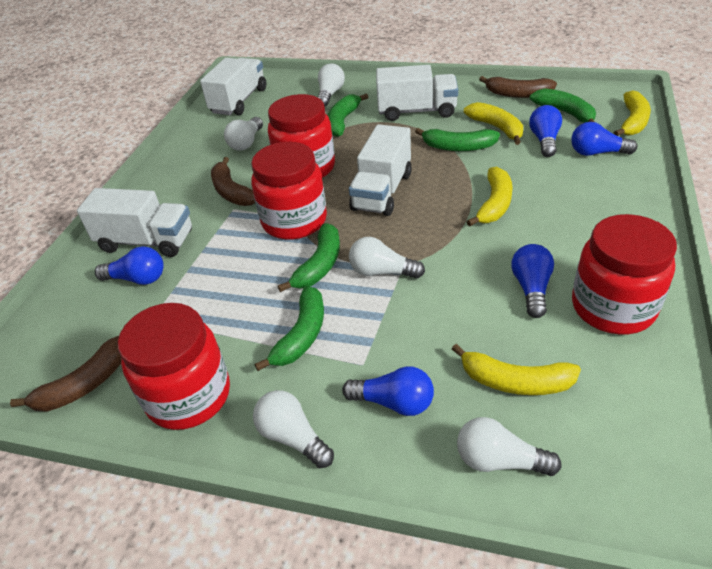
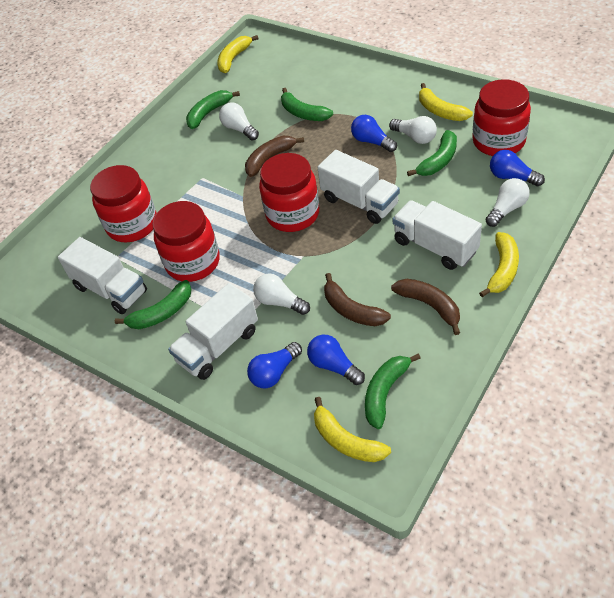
blue light bulb: 5 -> 4
white light bulb: 5 -> 4

